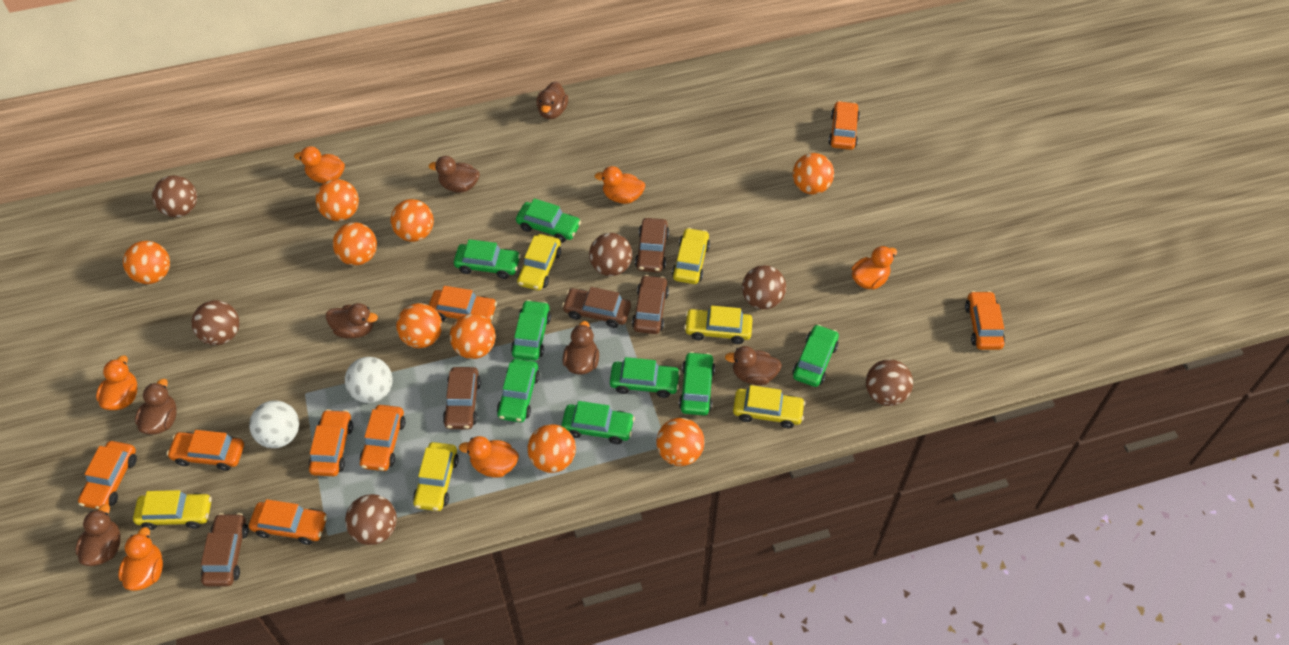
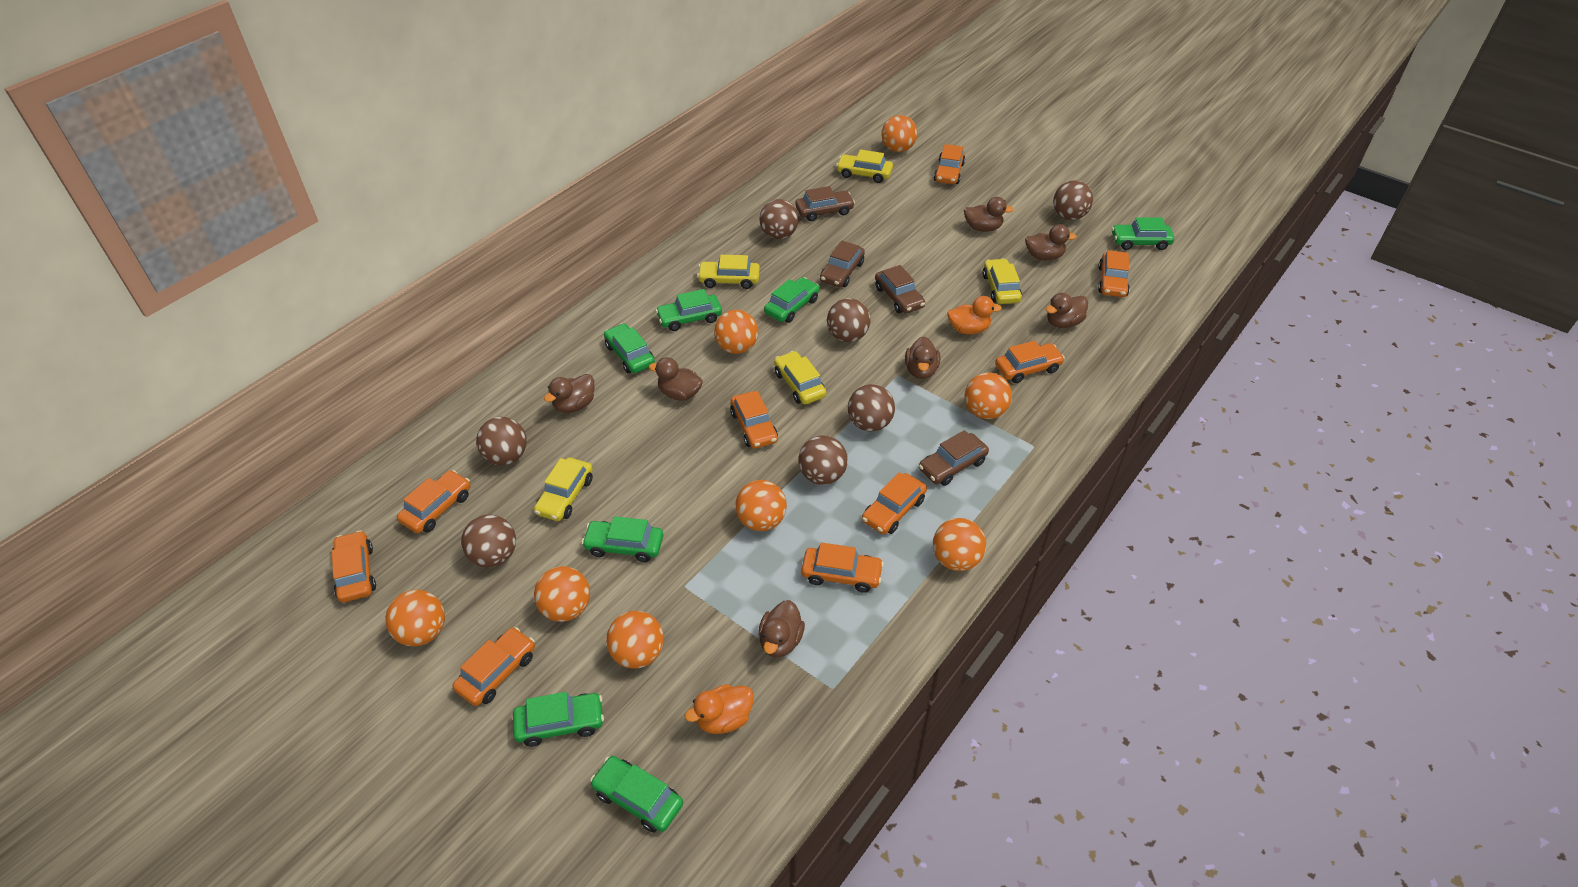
brown ball: 6 -> 7
brown car: 5 -> 4
green car: 8 -> 7
orange ball: 9 -> 8
orange car: 8 -> 9
orange duck: 6 -> 2
white ball: 2 -> 0
yellow car: 6 -> 5

